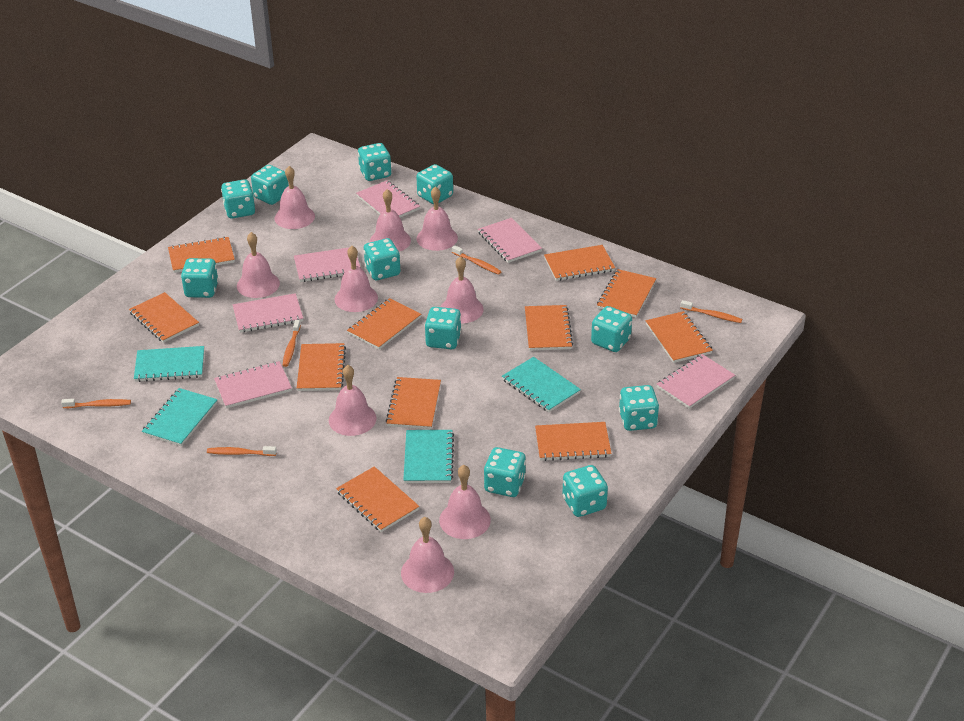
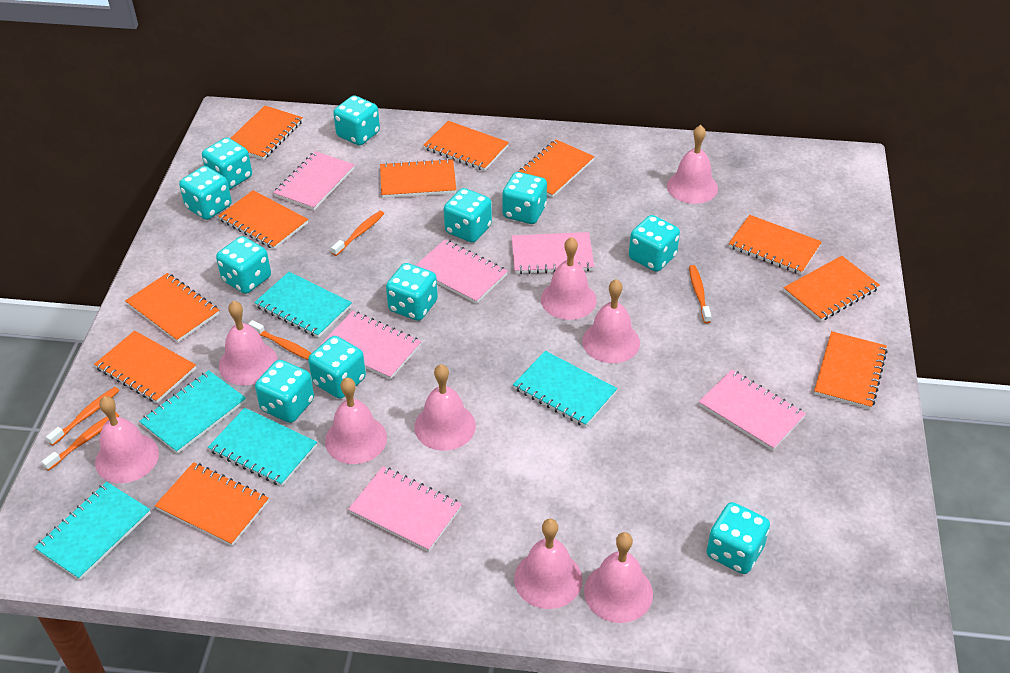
turquoise notebook: 4 -> 5

